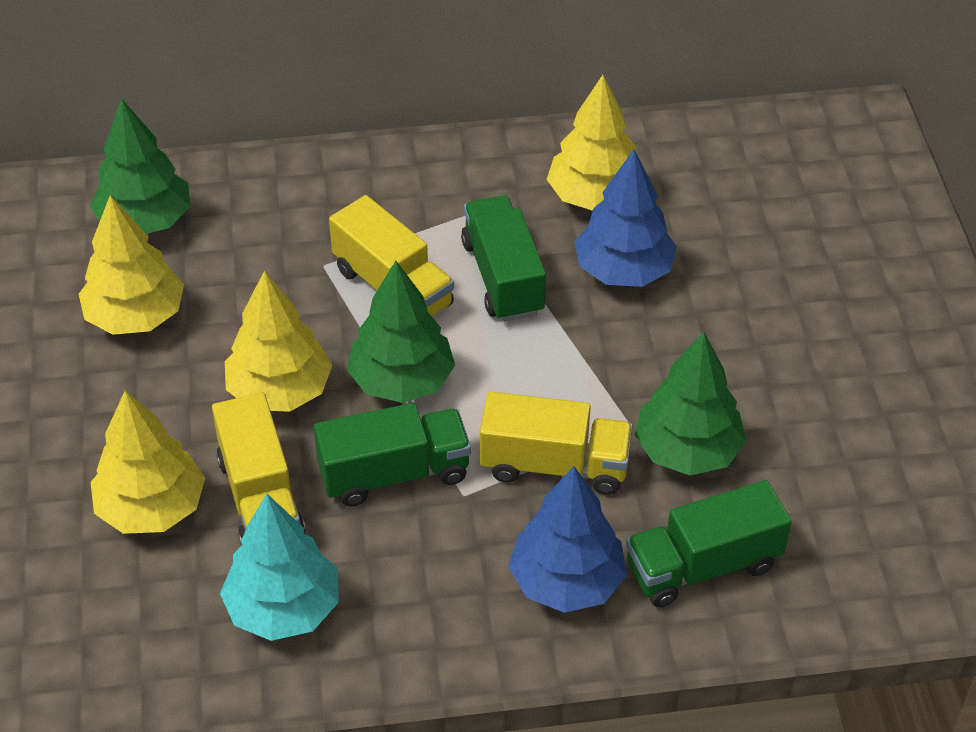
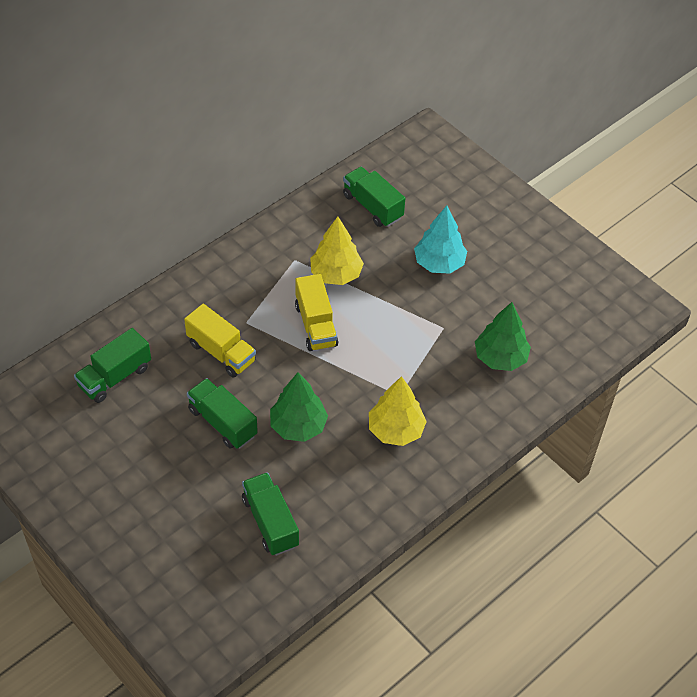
blue tree: 2 -> 0
green tree: 3 -> 2
green truck: 3 -> 4
yellow tree: 4 -> 2
yellow truck: 3 -> 2

